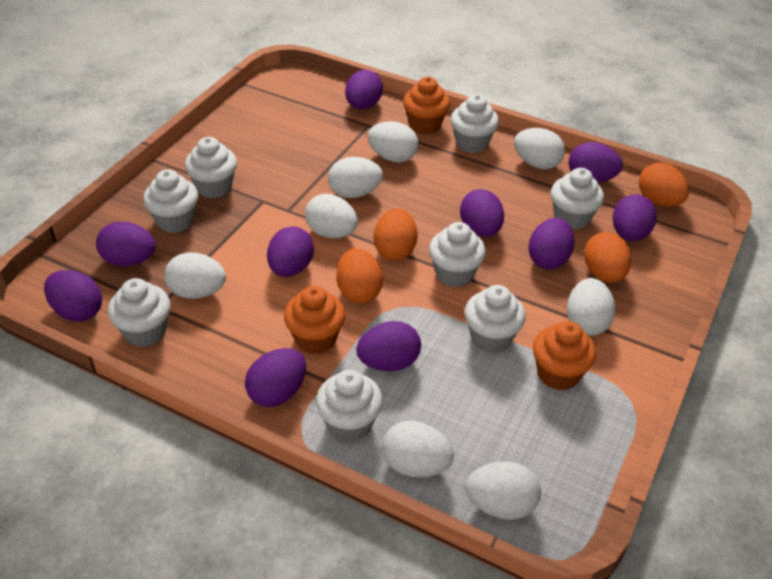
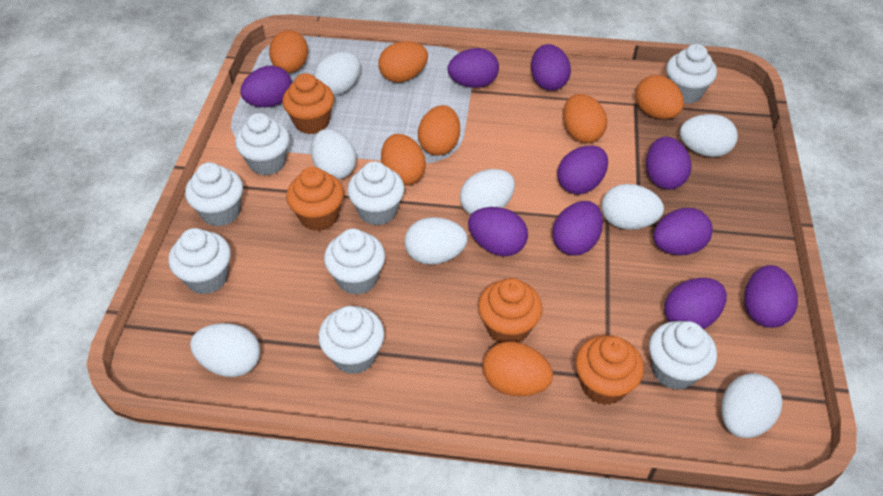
orange cupcake: 3 -> 4
orange egg: 4 -> 7

